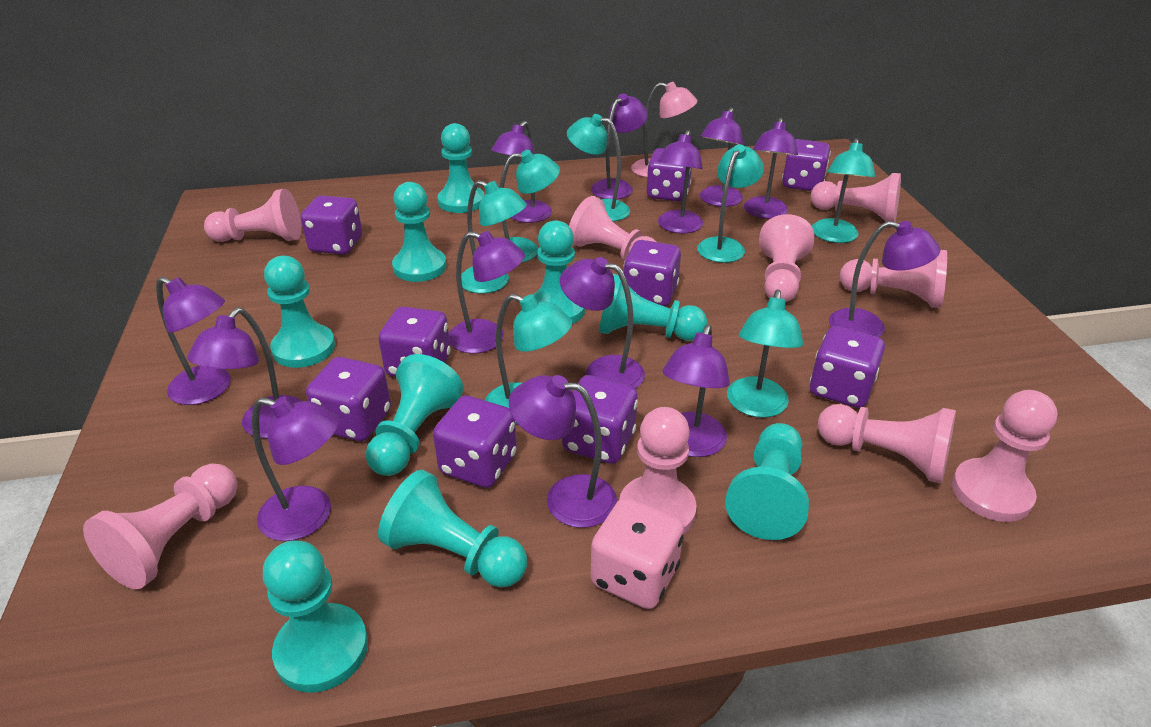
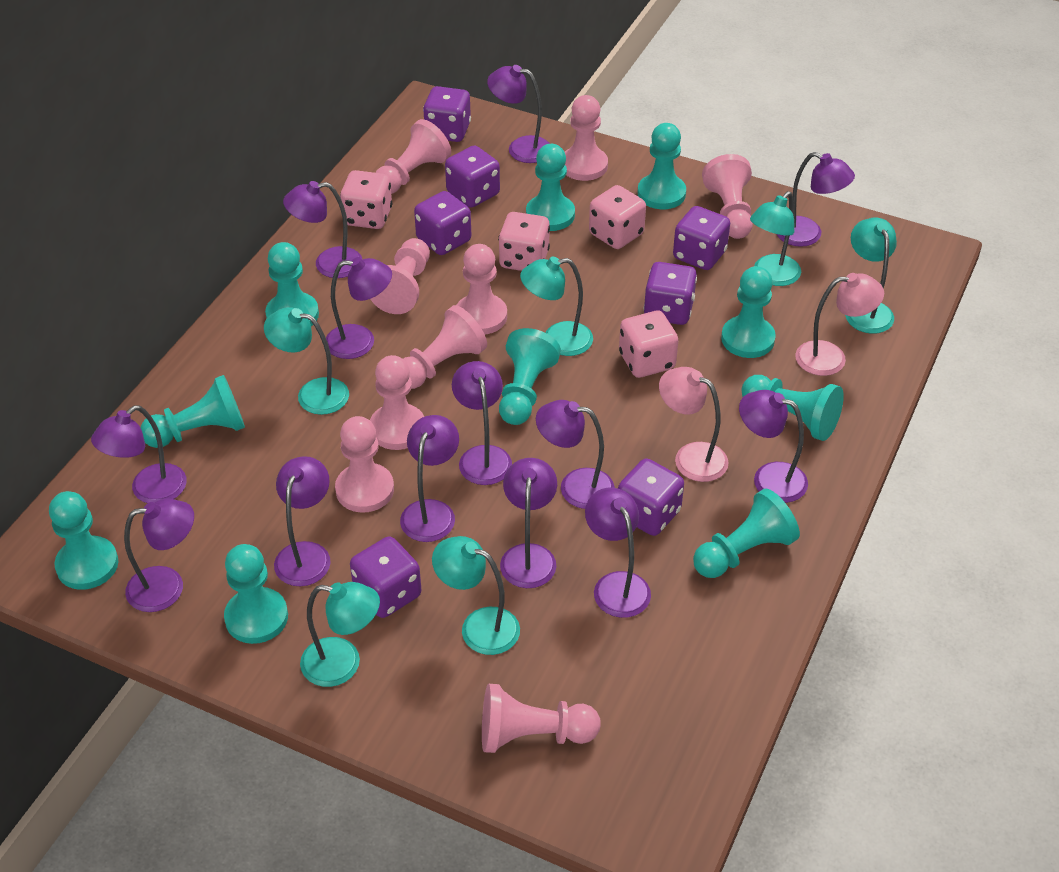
pink dice: 1 -> 4
pink lamp: 1 -> 2
purple dice: 9 -> 7
turquoise lamp: 7 -> 6
turquoise pawn: 9 -> 10

